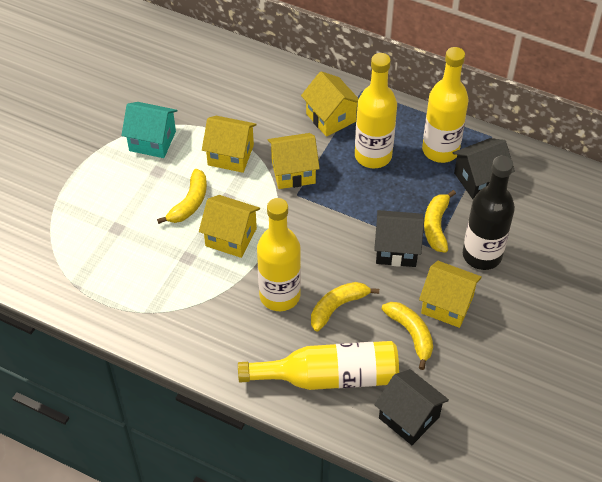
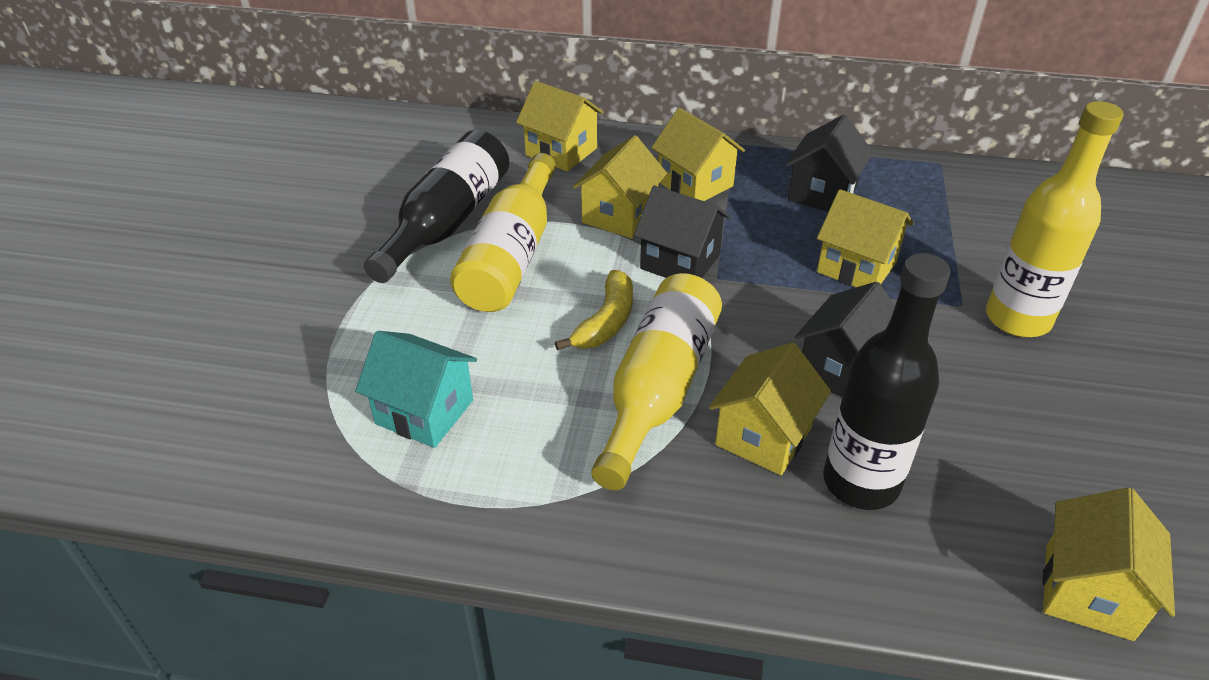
black bottle: 1 -> 2
yellow banana: 4 -> 1
yellow bottle: 4 -> 3
yellow house: 5 -> 6

